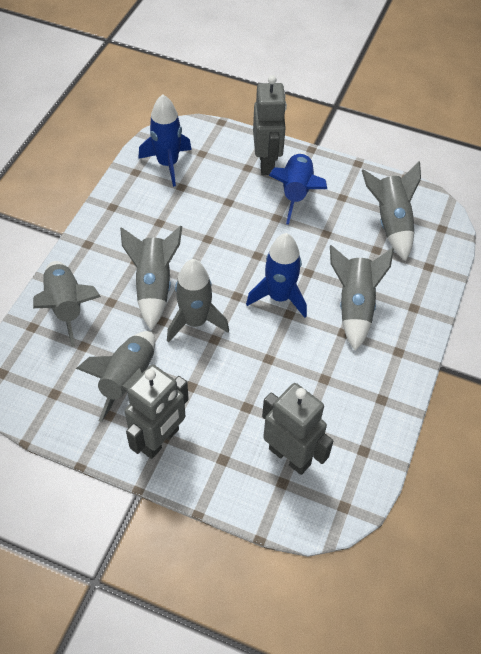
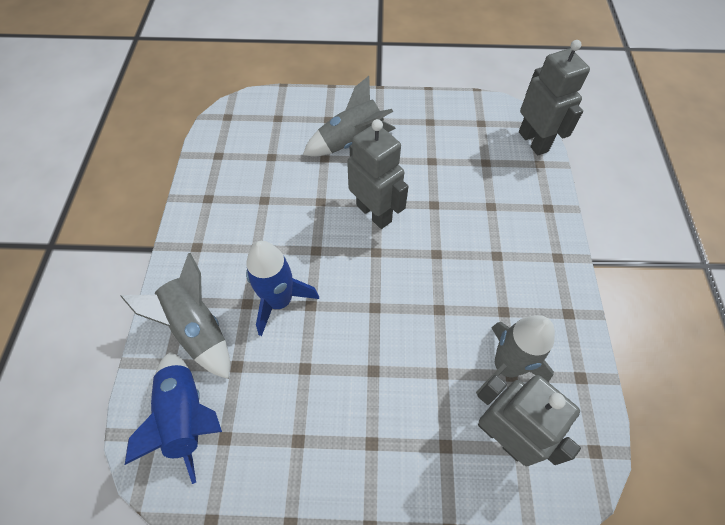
blue rocket: 3 -> 2
grey rocket: 6 -> 3

